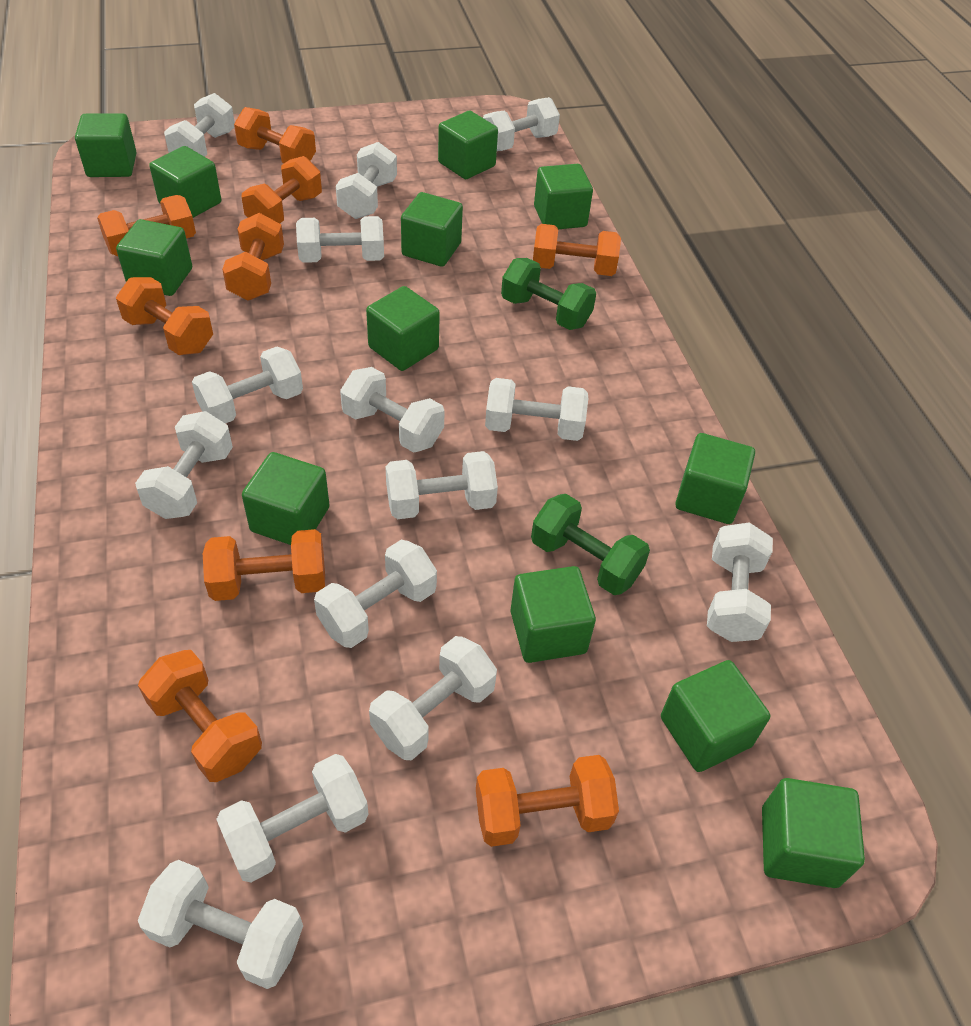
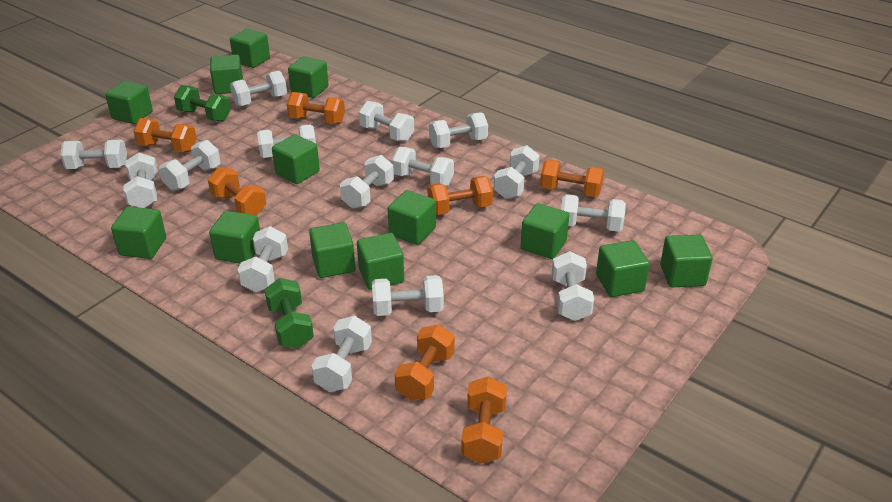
green cube: 12 -> 13
orange dumbbell: 9 -> 7
white dumbbell: 14 -> 15

